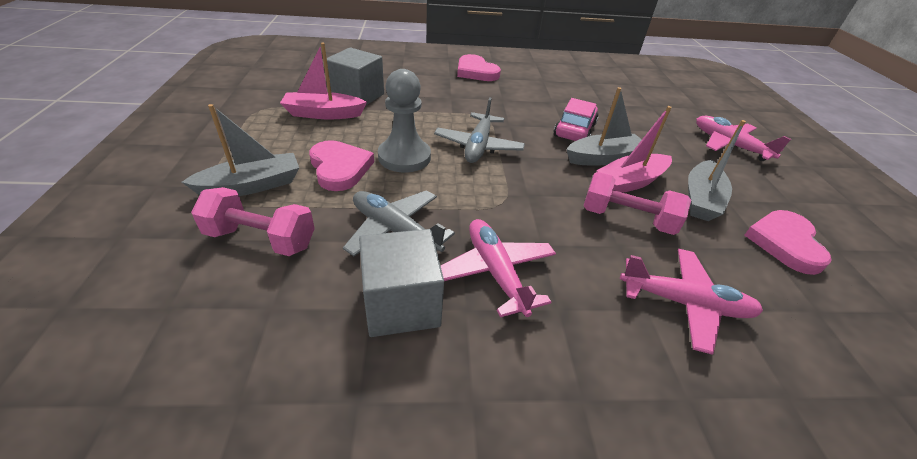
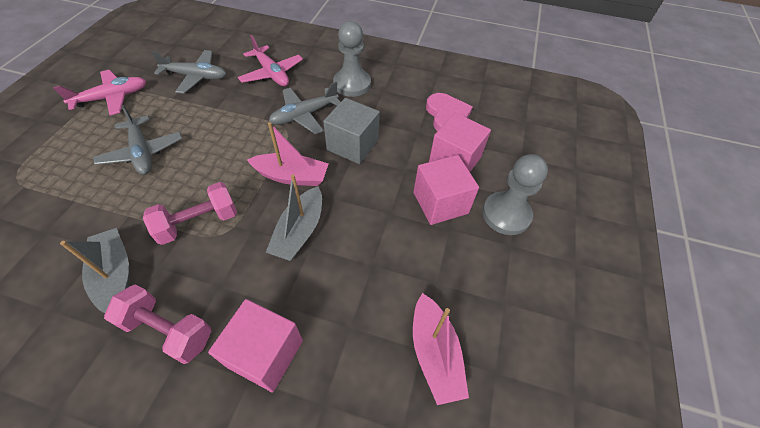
grey boat: 3 -> 2
grey cube: 2 -> 1
grey pawn: 1 -> 2
grey plane: 2 -> 3
pink car: 1 -> 0
pink cube: 0 -> 3
pink heart: 3 -> 1
pink plane: 3 -> 2

